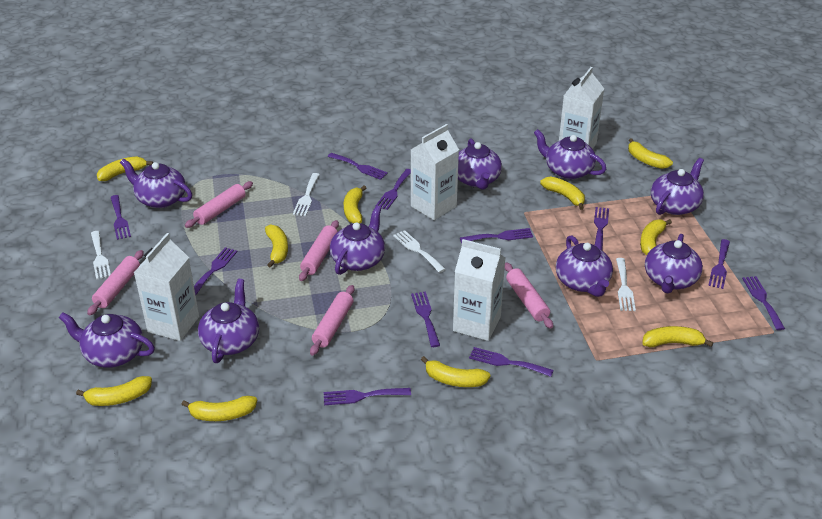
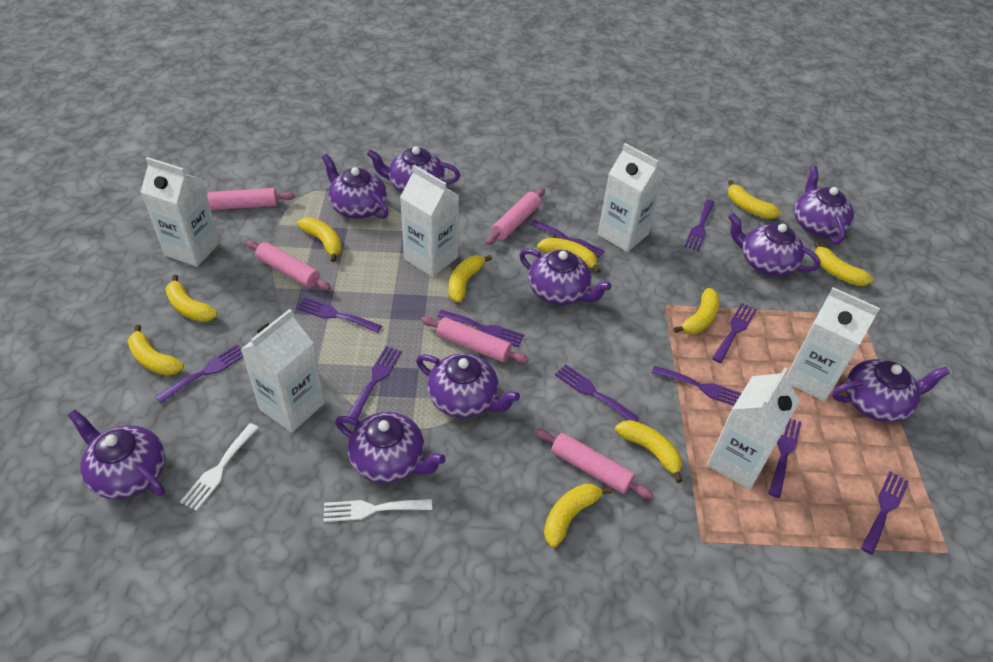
white carton: 4 -> 6
white fork: 4 -> 2

